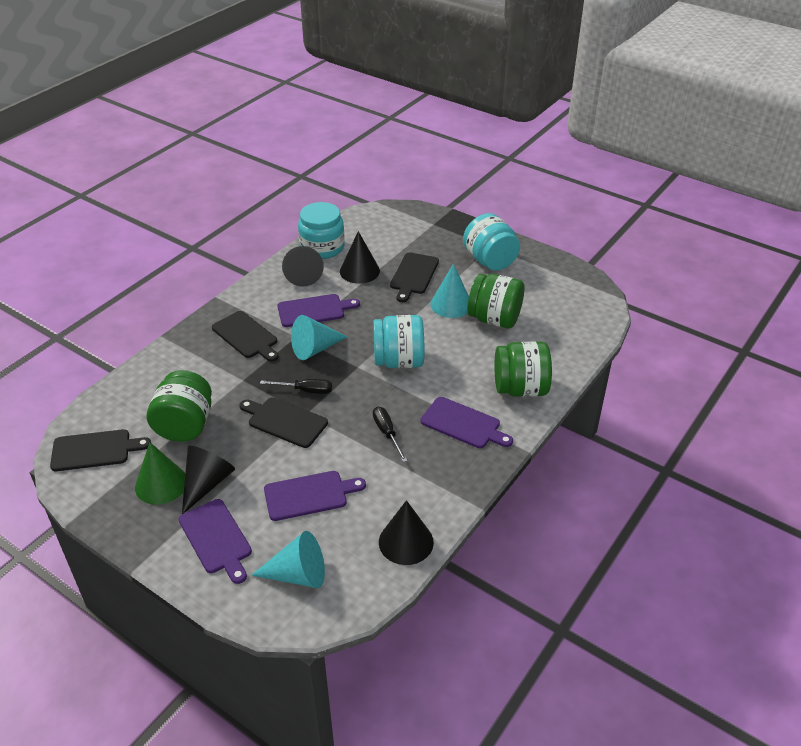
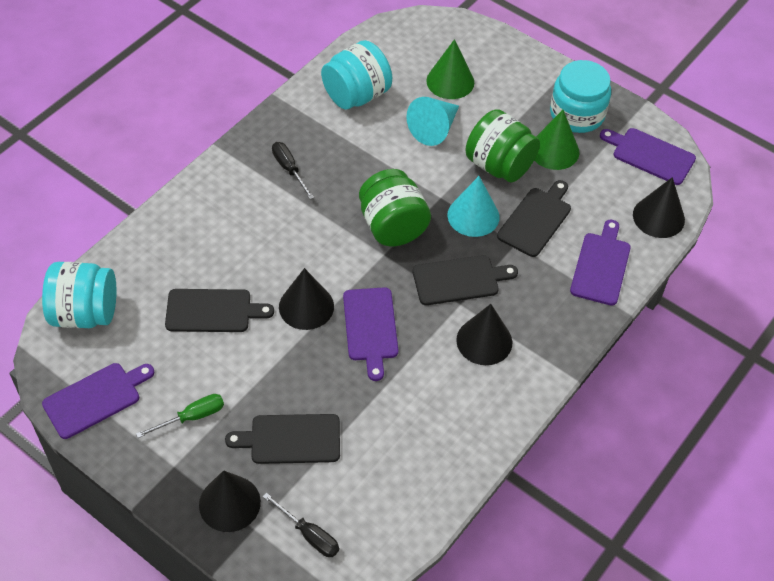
green cone: 1 -> 2
green jar: 3 -> 2
green screwdriver: 0 -> 1
turquoise cone: 3 -> 2

